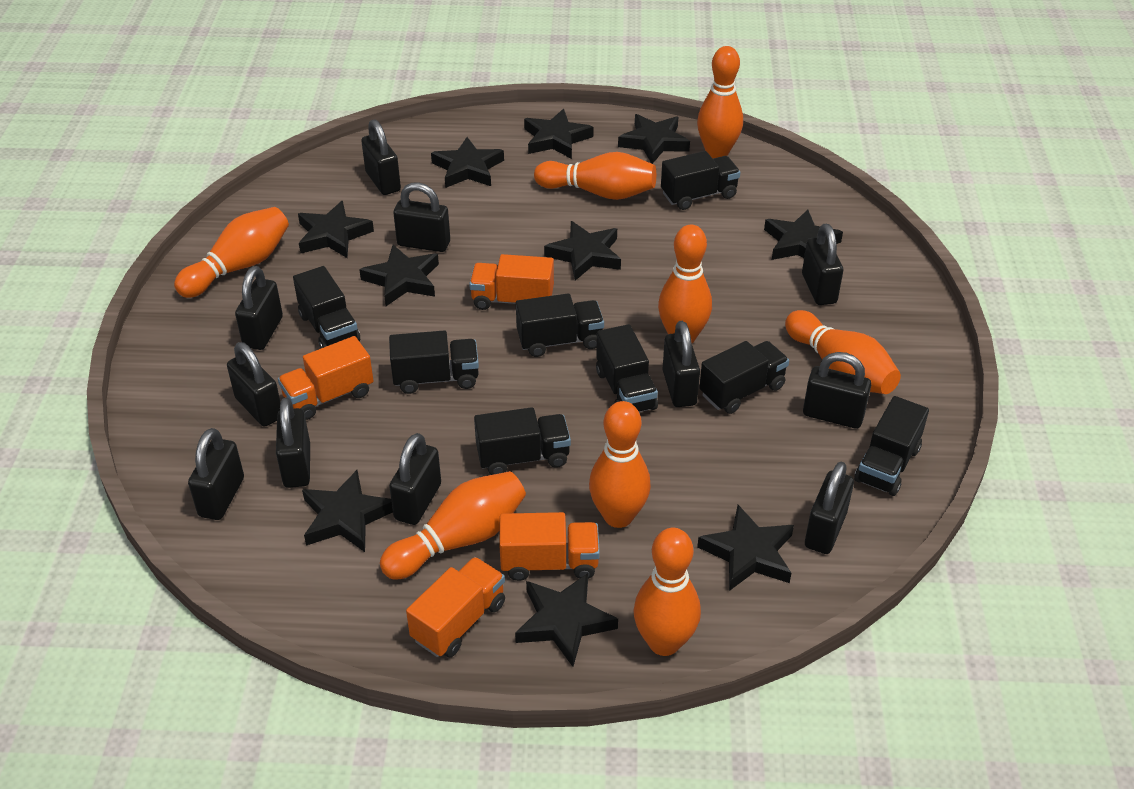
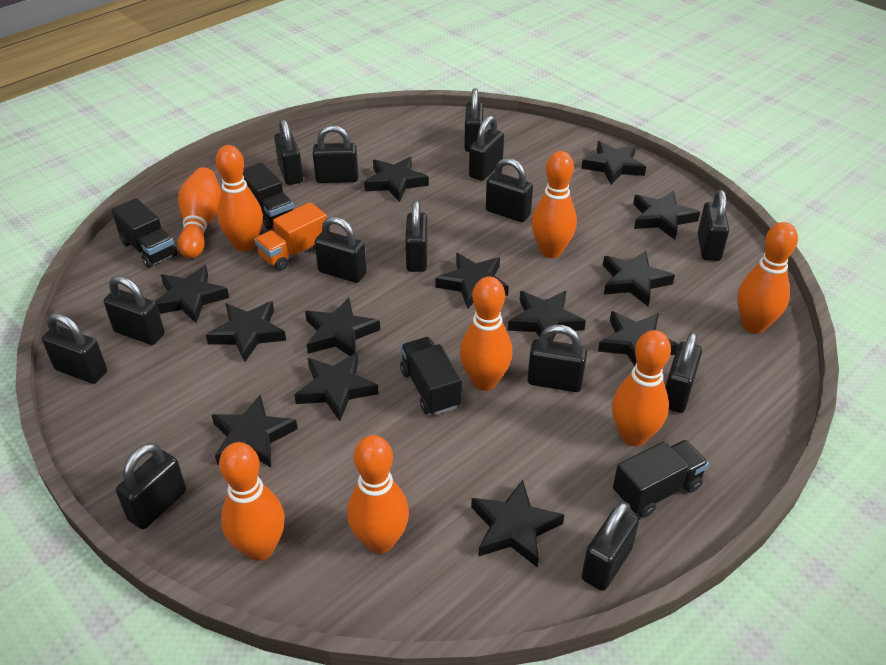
black padlock: 11 -> 14
black star: 10 -> 13
black truck: 8 -> 4
orange truck: 4 -> 1

